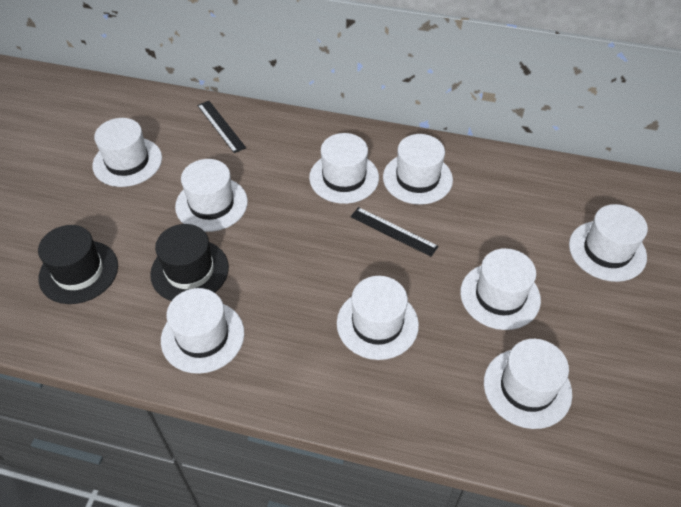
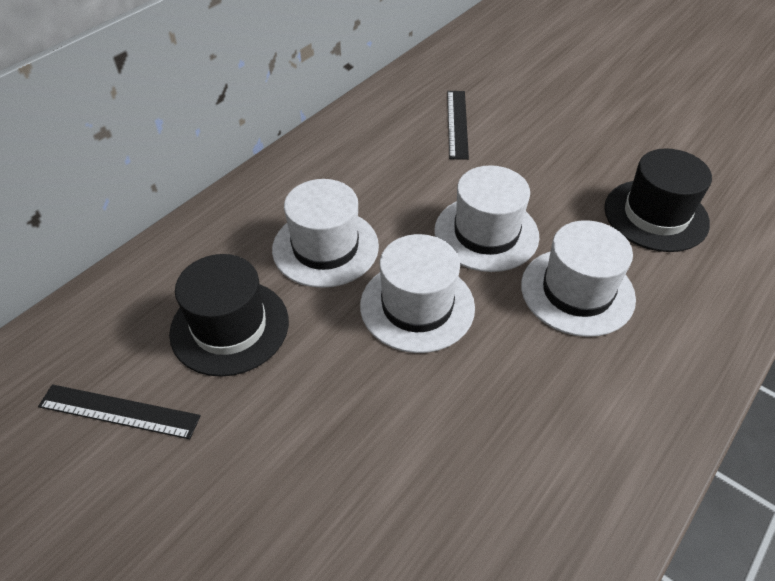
white hat: 9 -> 4

